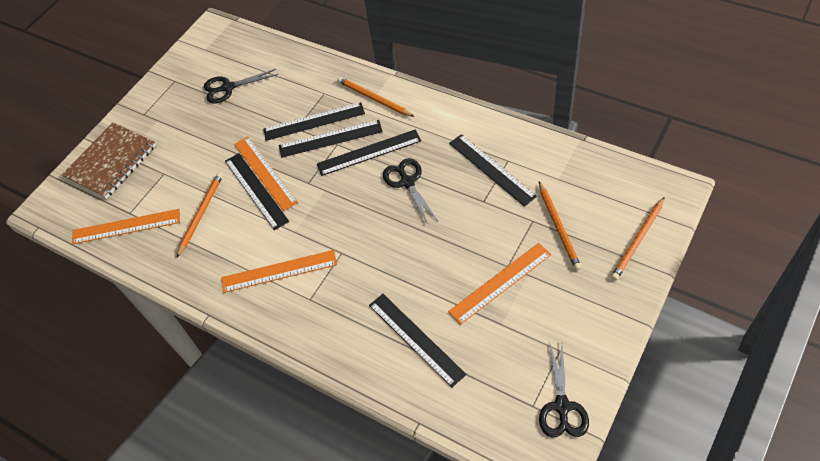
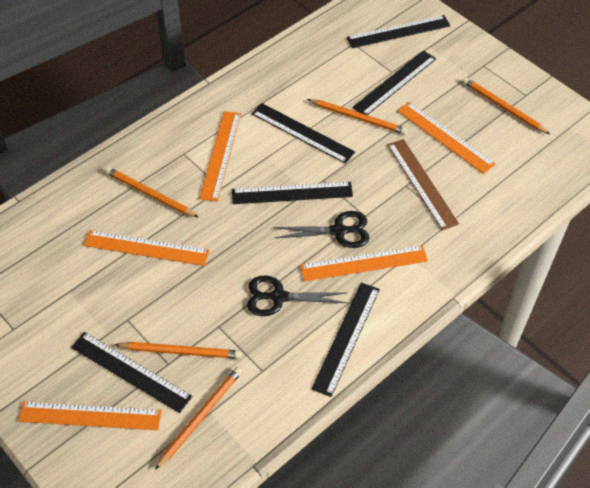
black scissors: 3 -> 2
brown notebook: 1 -> 0
brown ruler: 0 -> 1
orange pencil: 4 -> 5
orange ruler: 4 -> 5

